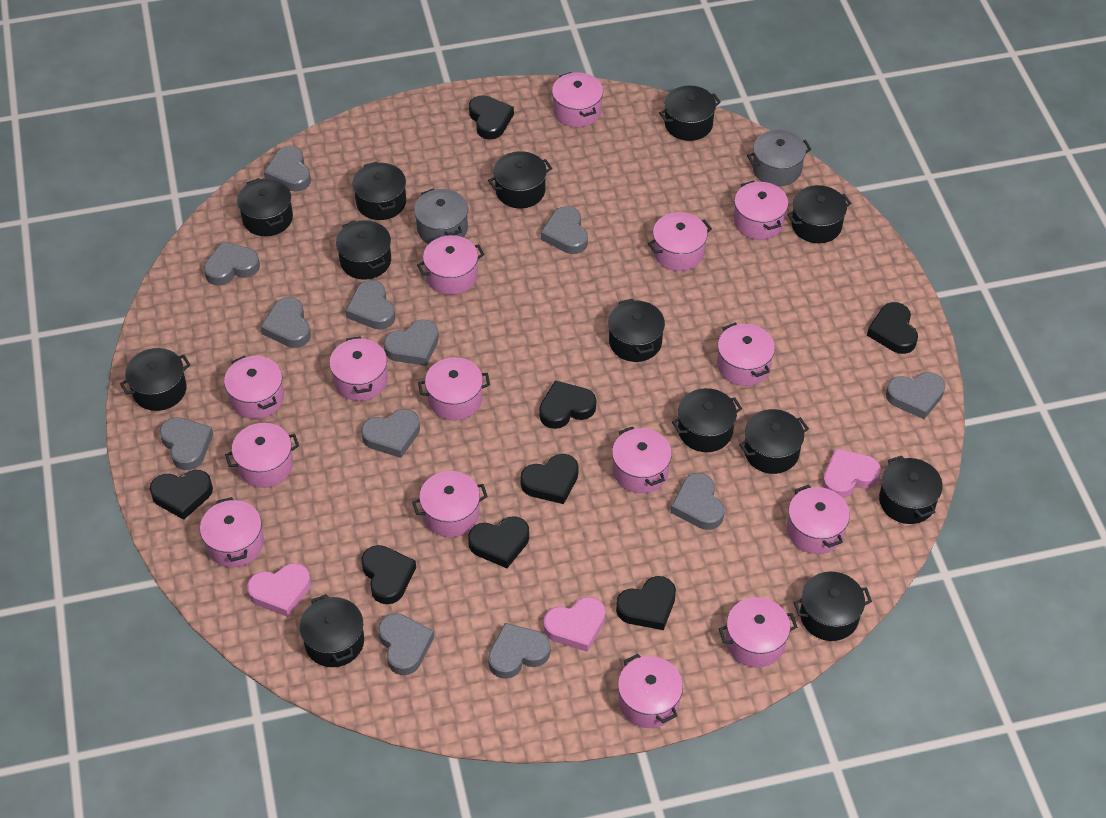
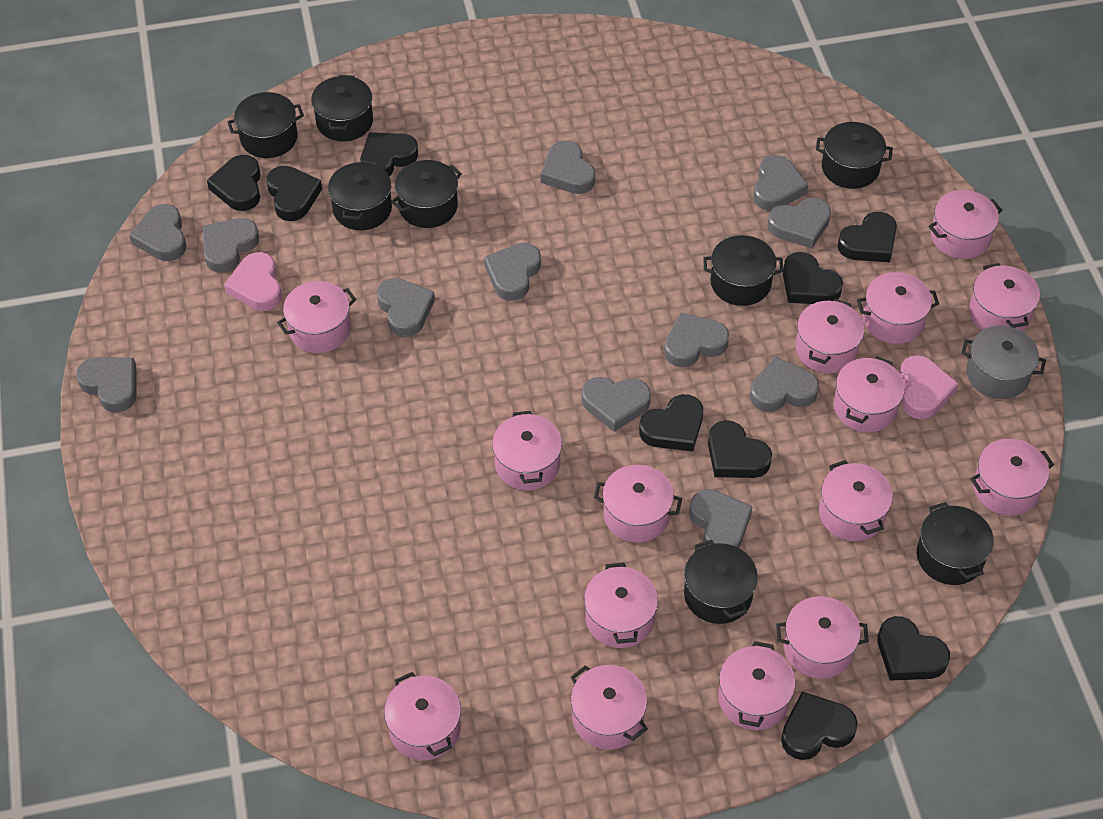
black heart: 8 -> 9
black pot: 13 -> 8
grey pot: 2 -> 1
pink heart: 3 -> 2

